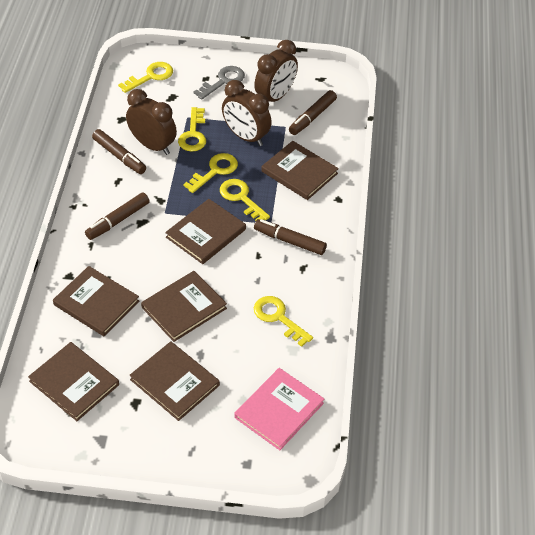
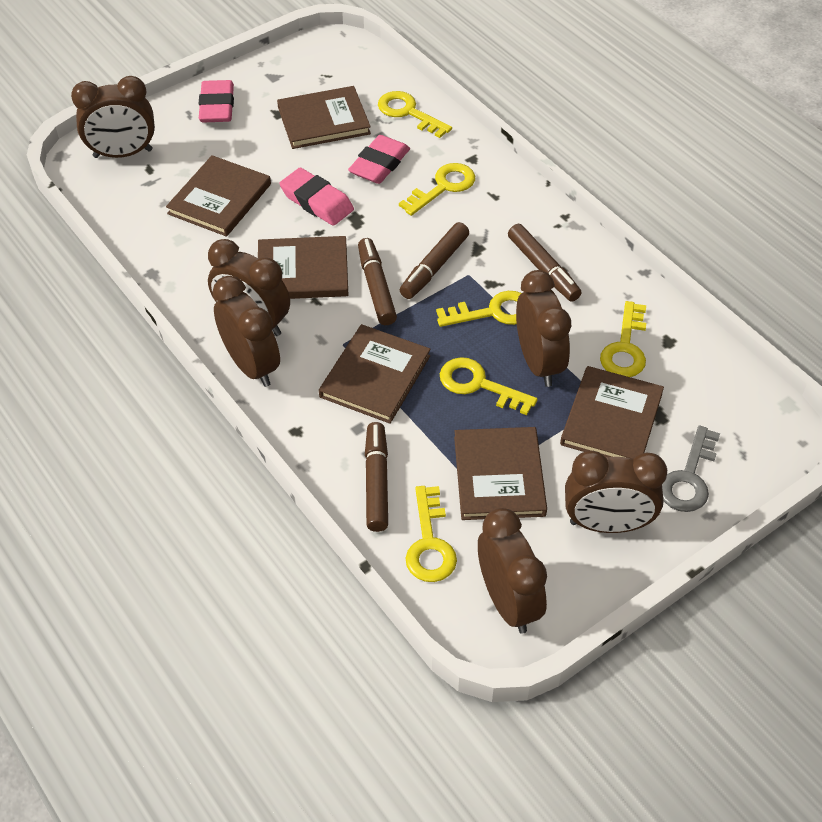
brown clock: 3 -> 6
pink book: 1 -> 0
pink eraser: 0 -> 3
yellow key: 5 -> 6

